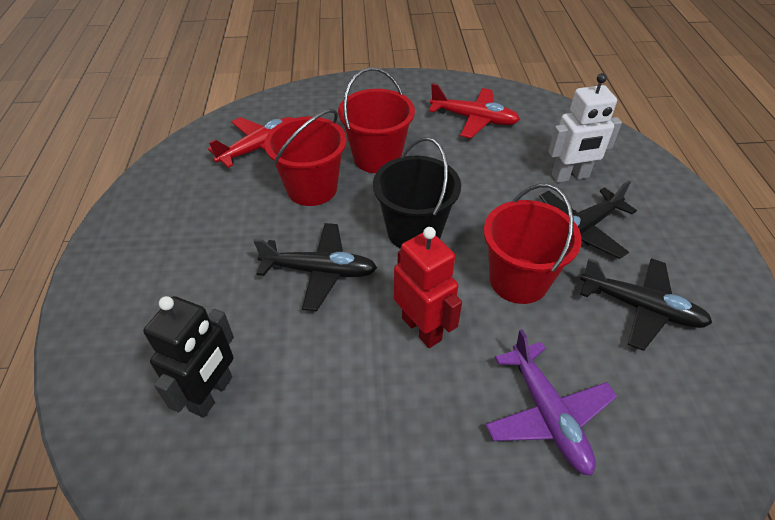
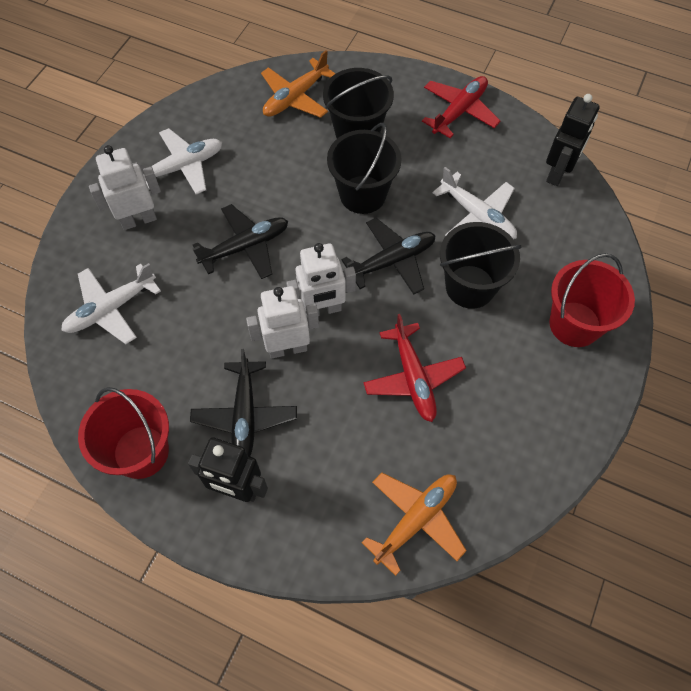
black bucket: 1 -> 3
black robot: 1 -> 2
orange plane: 0 -> 2
purple plane: 1 -> 0
red bucket: 3 -> 2
red robot: 1 -> 0
white plane: 0 -> 3
white robot: 1 -> 3

